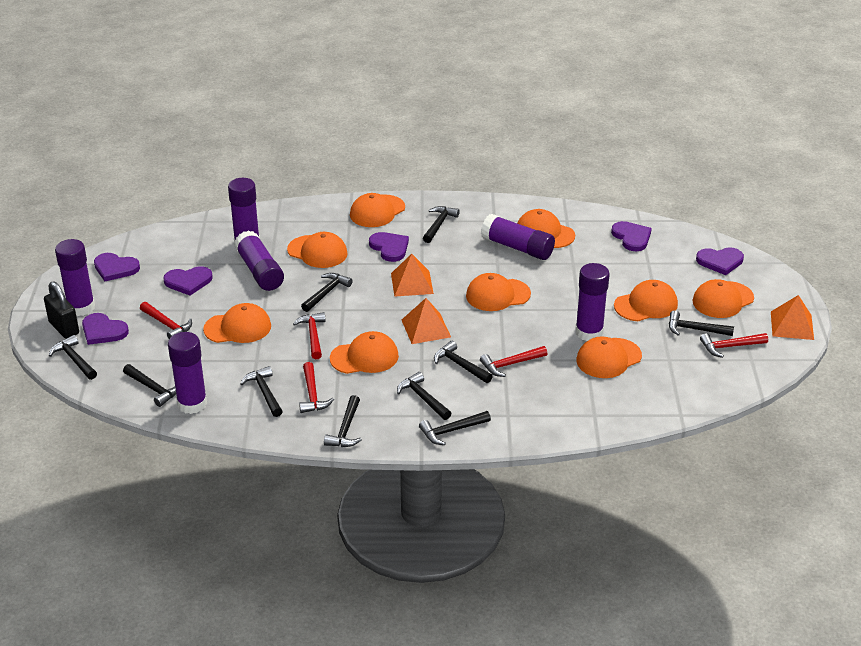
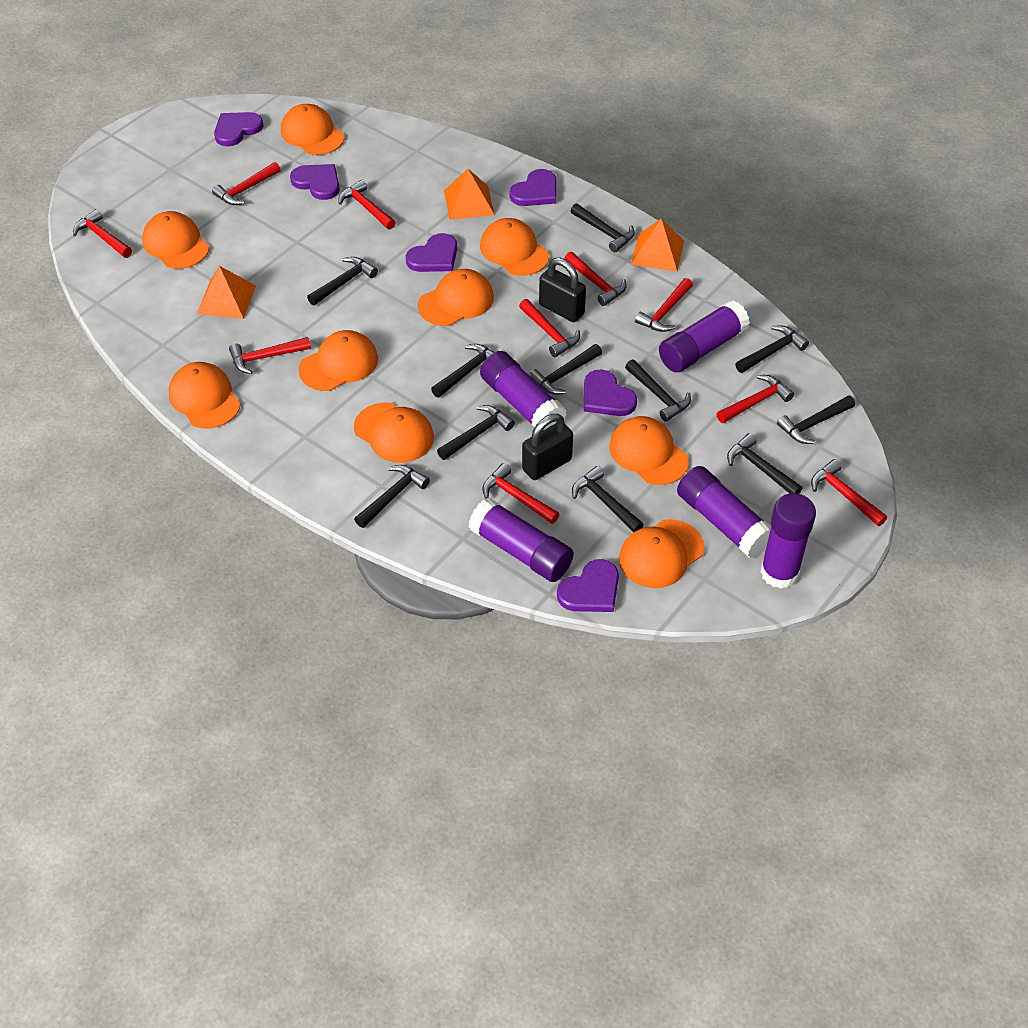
black hammer: 10 -> 11
black padlock: 1 -> 2
purple glue stick: 6 -> 5
red hammer: 5 -> 10

